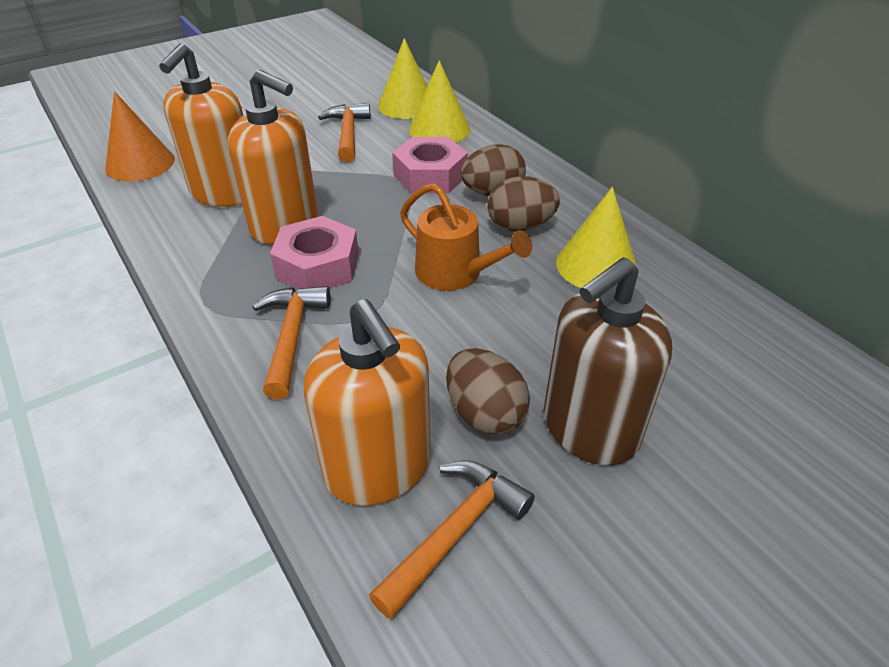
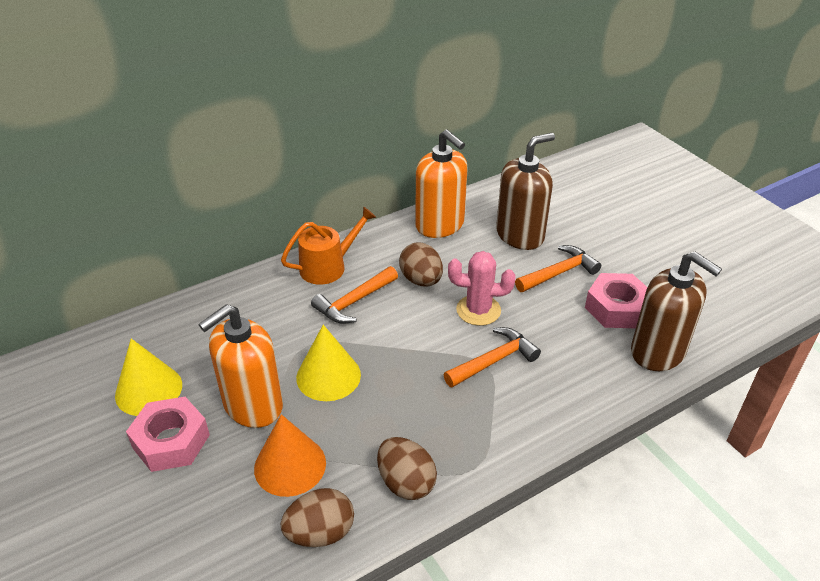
brown soap dispenser: 1 -> 2
orange soap dispenser: 3 -> 2
pink cactus: 0 -> 1
yellow cone: 3 -> 2

